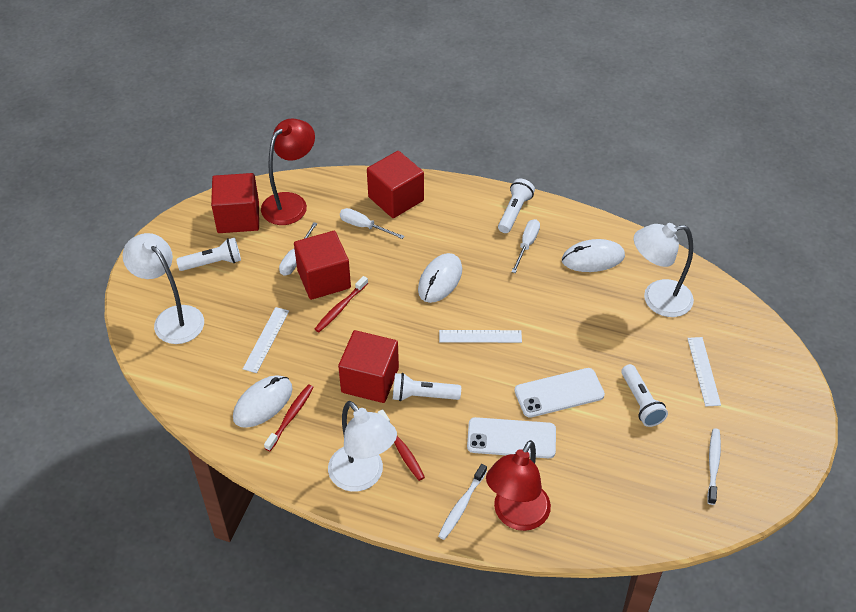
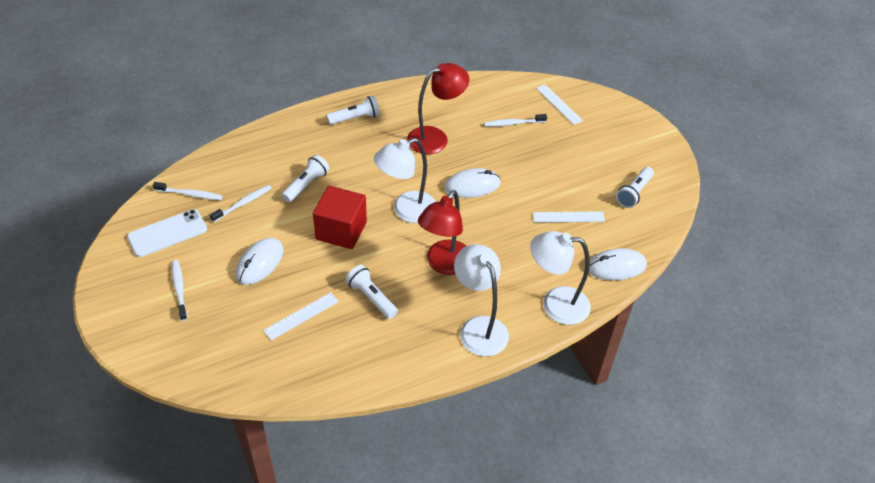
red cube: 4 -> 1
red toothbrush: 3 -> 0
white phone: 2 -> 1
white screwdriver: 3 -> 0
white toothbrush: 2 -> 4

